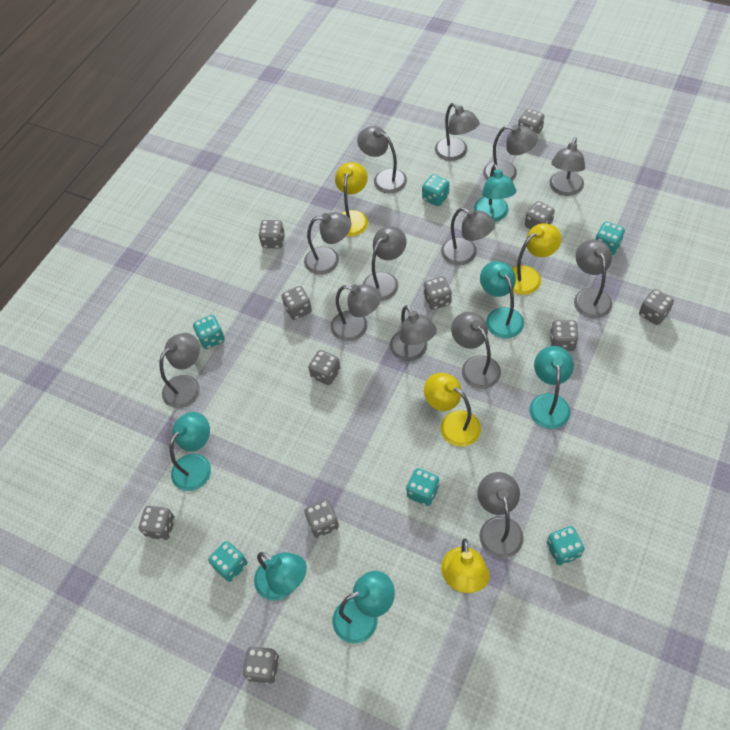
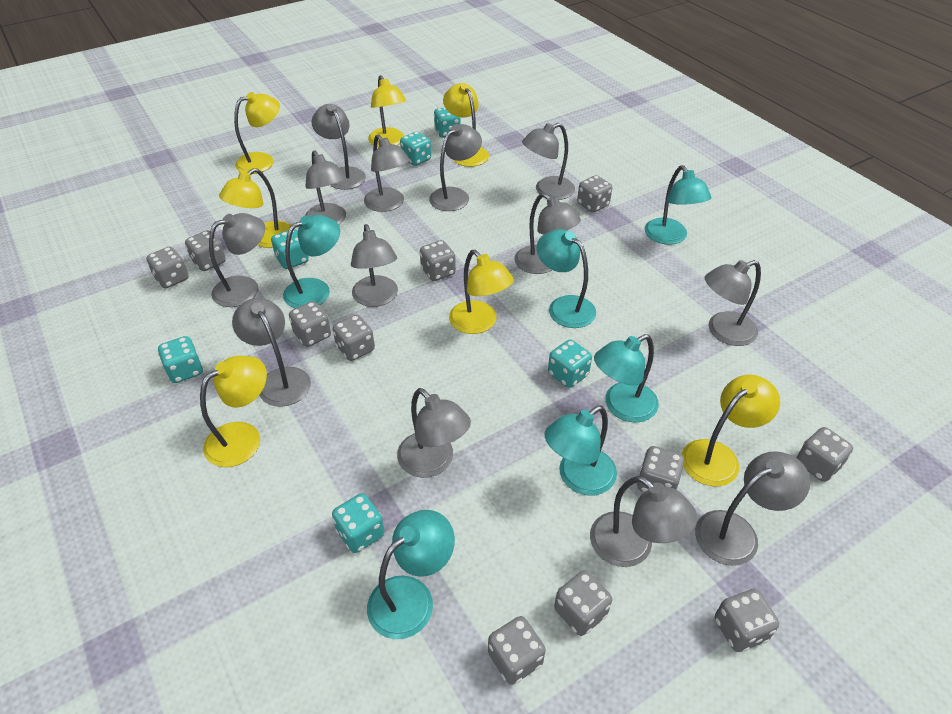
yellow lamp: 4 -> 7

